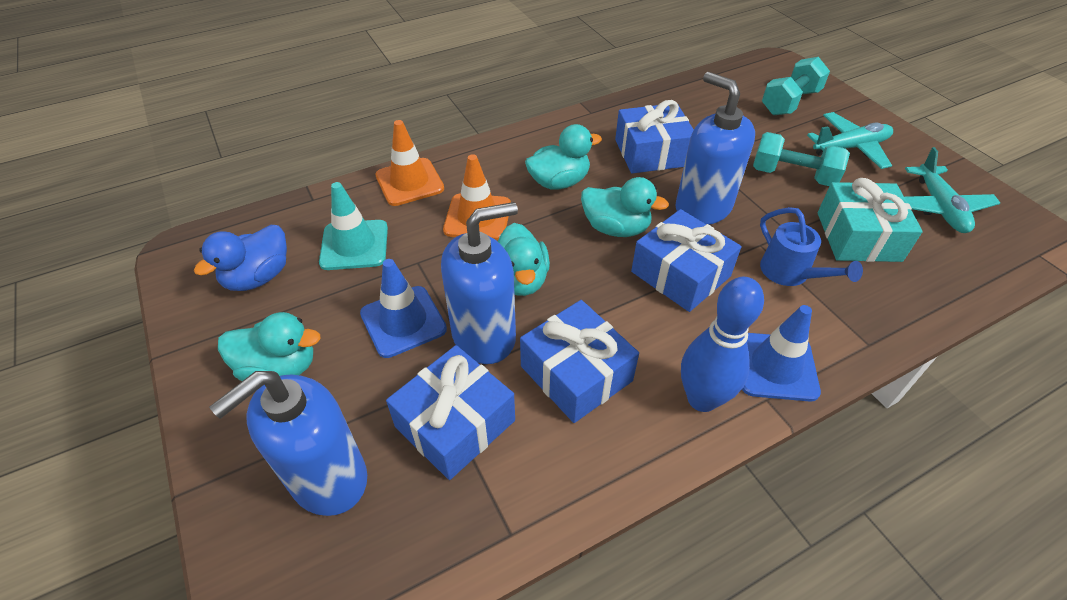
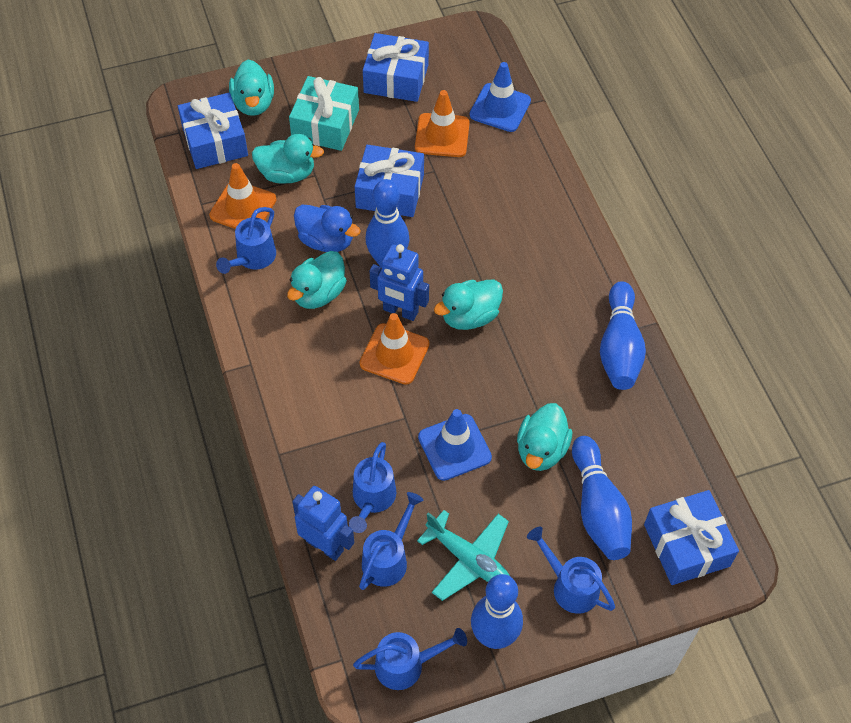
blue bowling pin: 1 -> 4
blue robot: 0 -> 2
blue soap dispenser: 3 -> 0
blue watering can: 1 -> 5
orange traffic cone: 2 -> 3
turquoise duck: 4 -> 5
turquoise dumbbell: 2 -> 0
turquoise plane: 2 -> 1
turquoise traffic cone: 1 -> 0

